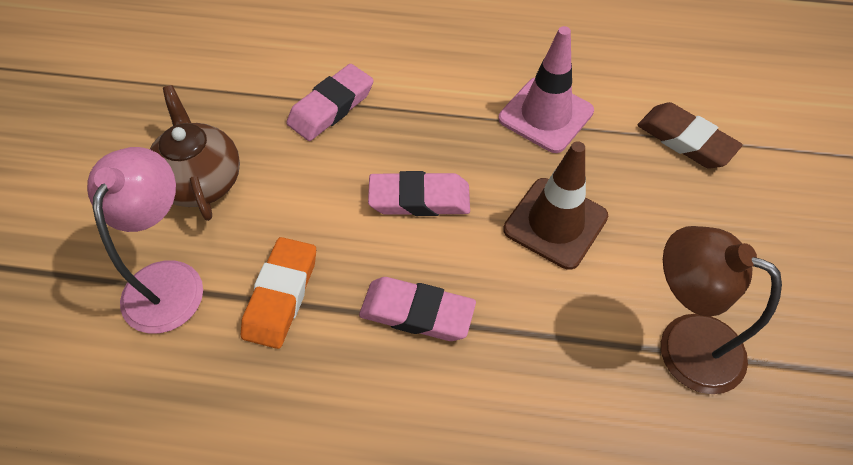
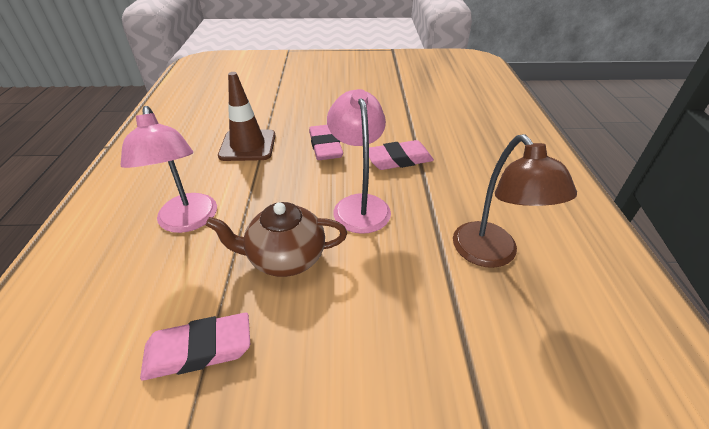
brown eraser: 1 -> 0
orange eraser: 1 -> 0
pink lamp: 1 -> 2
pink traffic cone: 1 -> 0

